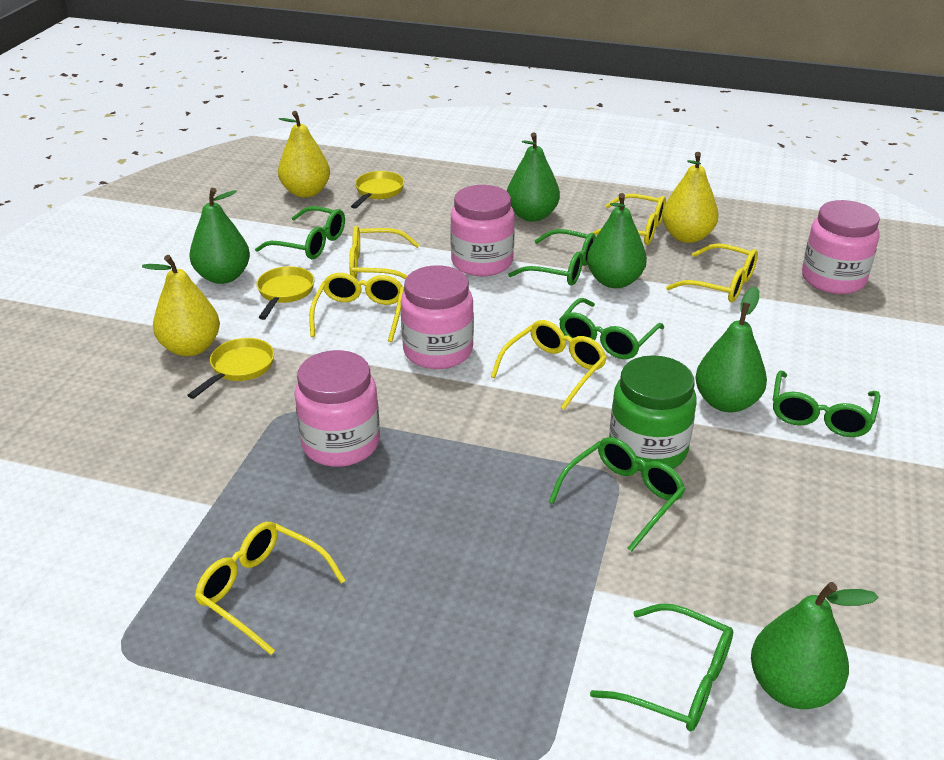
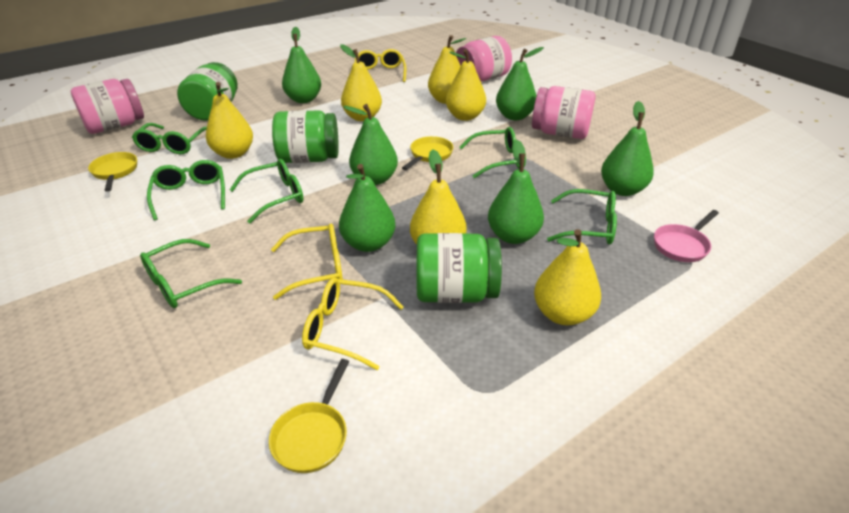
green jar: 1 -> 3
green pear: 5 -> 6
pink jar: 4 -> 3
pink pan: 0 -> 1
yellow glasses: 6 -> 3
yellow pear: 3 -> 6

